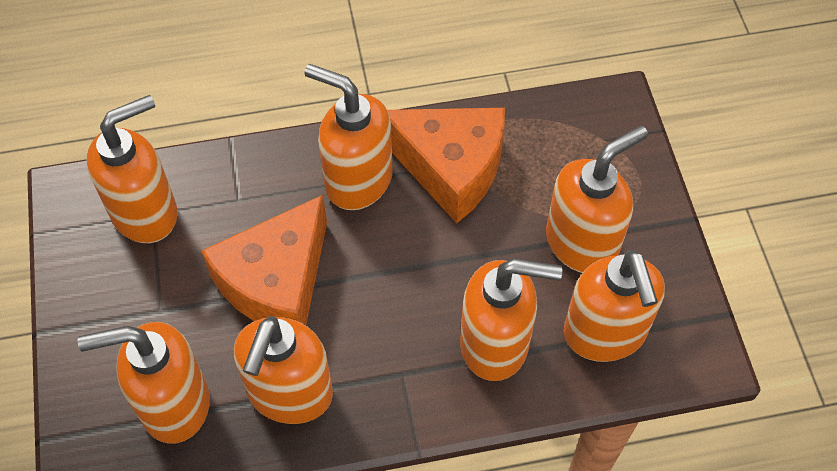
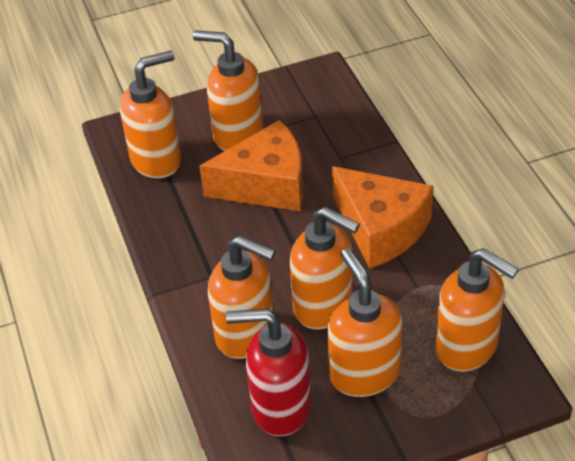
orange soap dispenser: 7 -> 6
red soap dispenser: 0 -> 1

